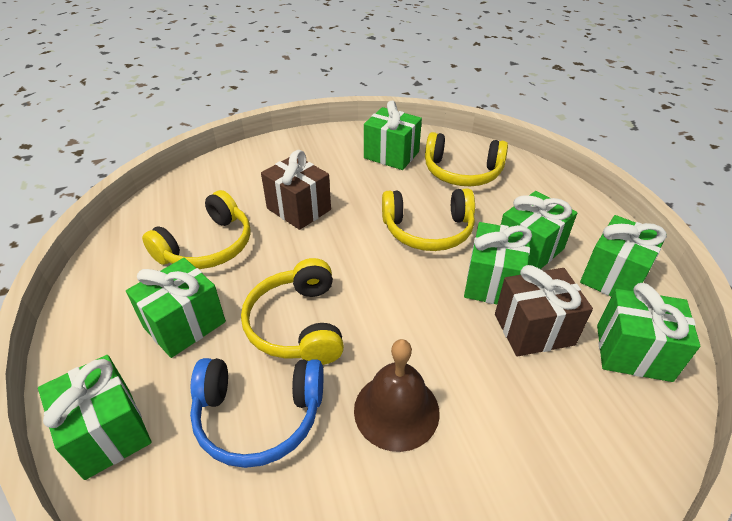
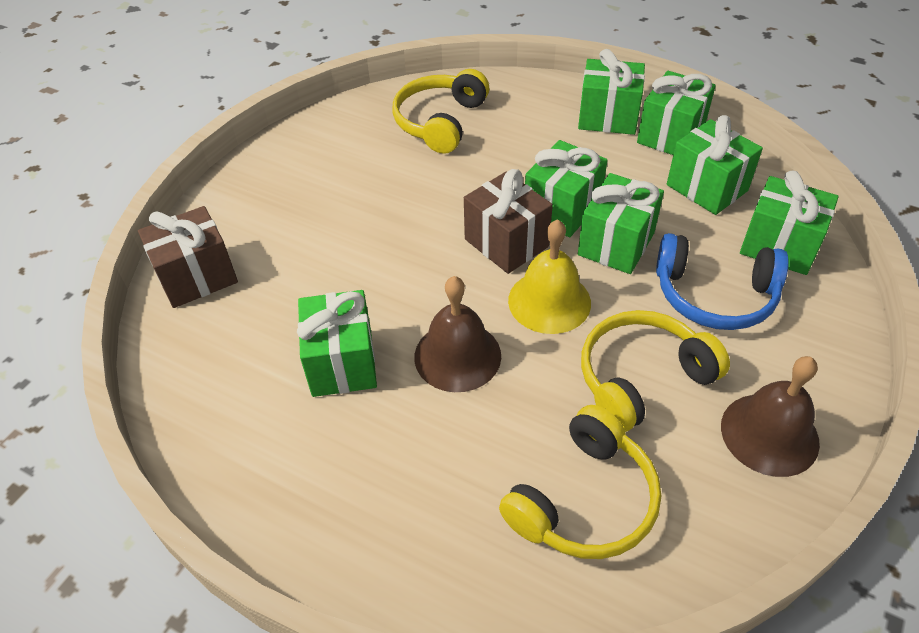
brown bell: 1 -> 2
yellow bell: 0 -> 1
yellow headphones: 4 -> 3

